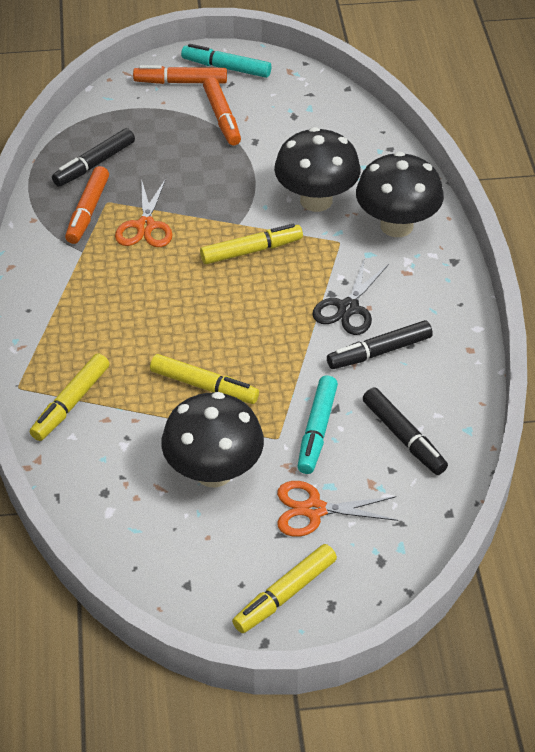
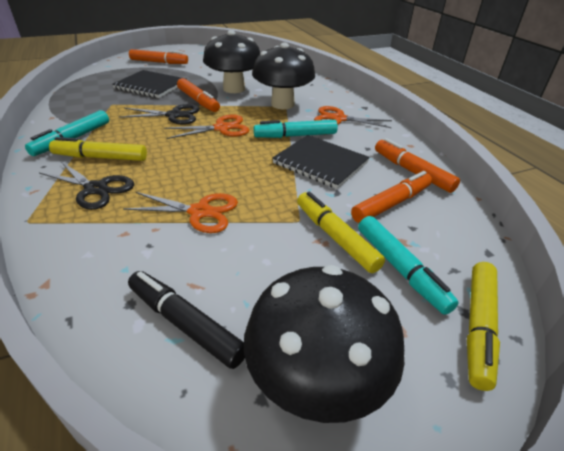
black marker: 3 -> 1
black notebook: 0 -> 2
black scissors: 1 -> 2
orange marker: 3 -> 4
orange scissors: 2 -> 3
turquoise marker: 2 -> 3
yellow marker: 4 -> 3

